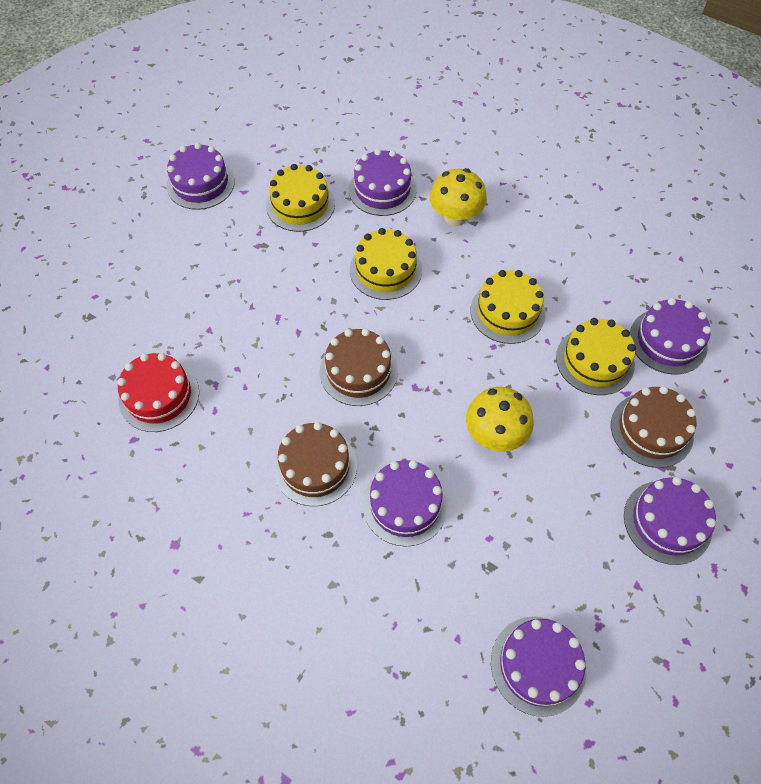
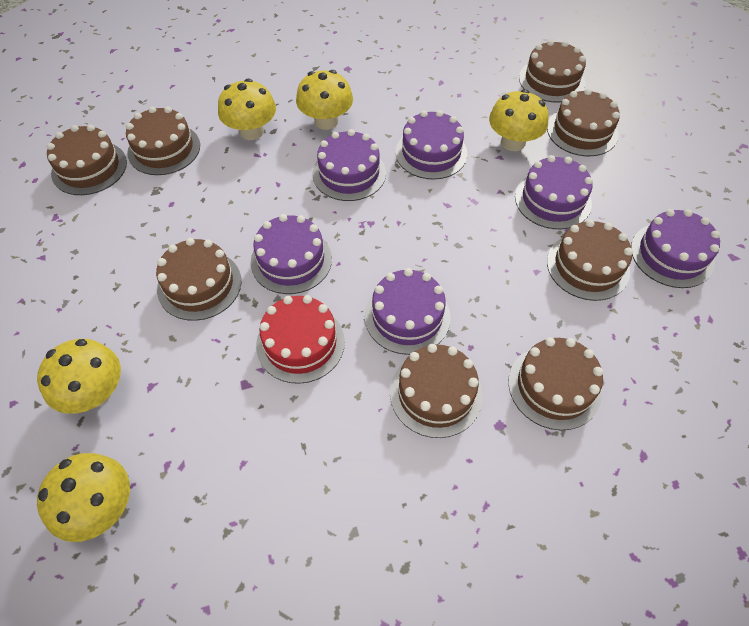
brown cake: 3 -> 8
yellow cake: 4 -> 0
yellow mushroom: 2 -> 5

